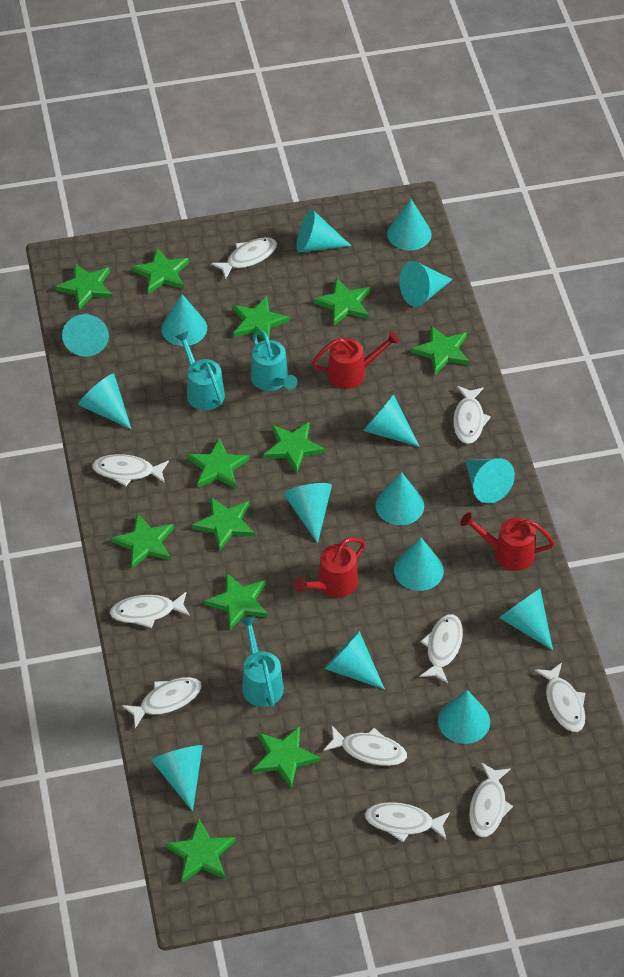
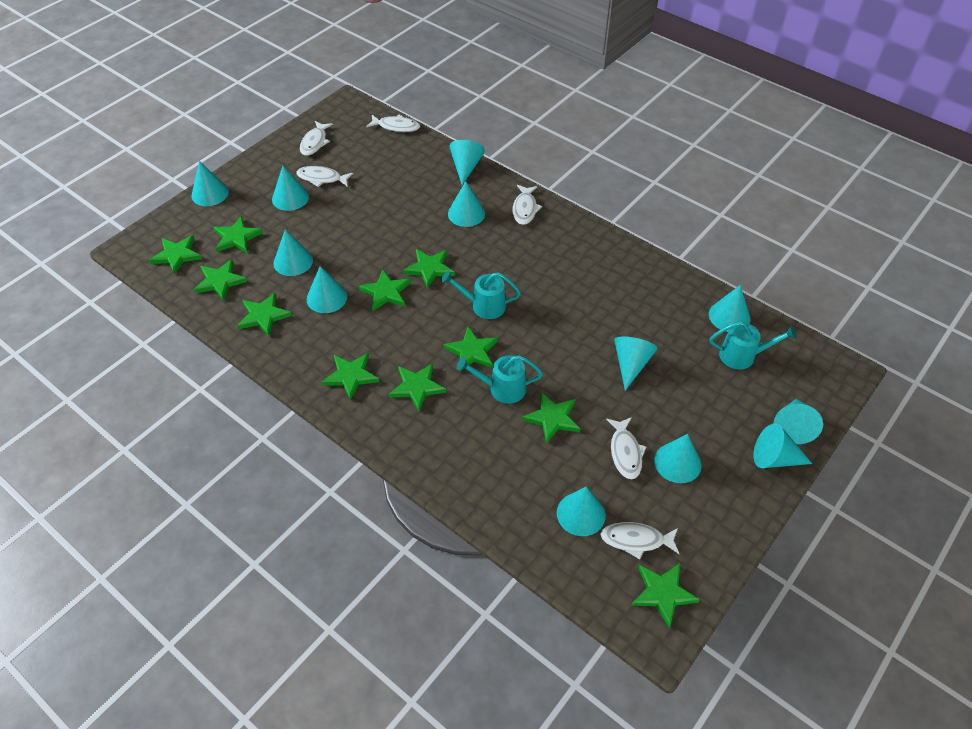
green star: 12 -> 11
red watering can: 3 -> 0
turquoise cone: 15 -> 12
white fish: 10 -> 6

